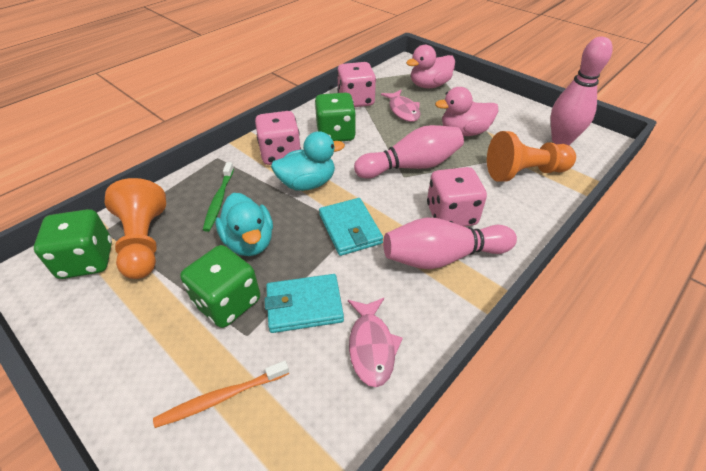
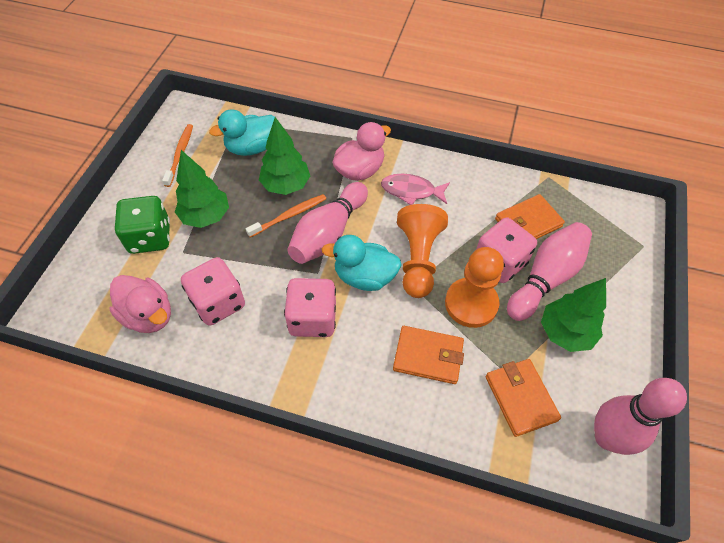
green dice: 3 -> 1
green toothbrush: 1 -> 0
green tree: 0 -> 3
orange toothbrush: 1 -> 2
orange wallet: 0 -> 3
pink fish: 2 -> 1
turquoise wallet: 2 -> 0

